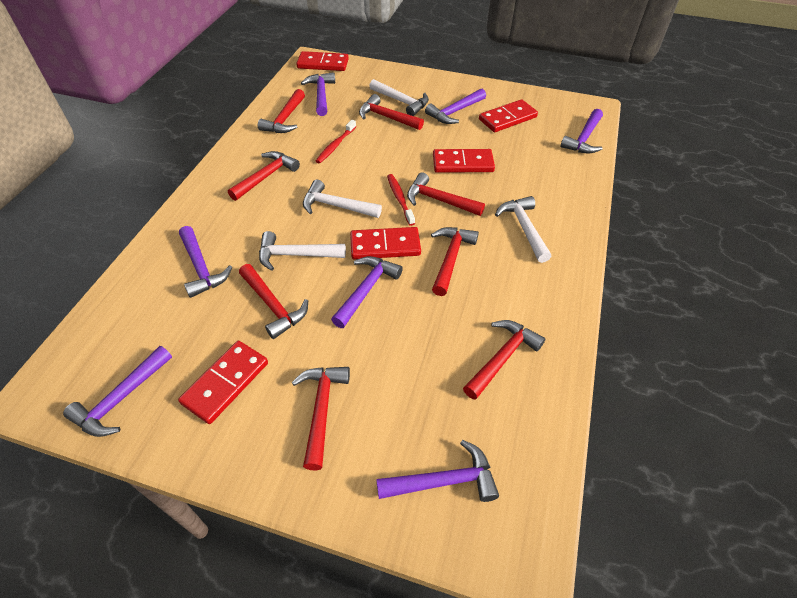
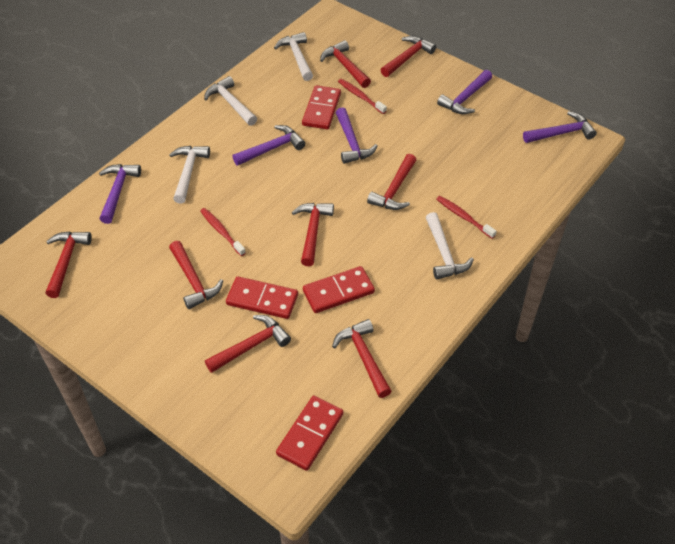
purple hammer: 7 -> 5
red domino: 5 -> 4
red toothbrush: 2 -> 3

